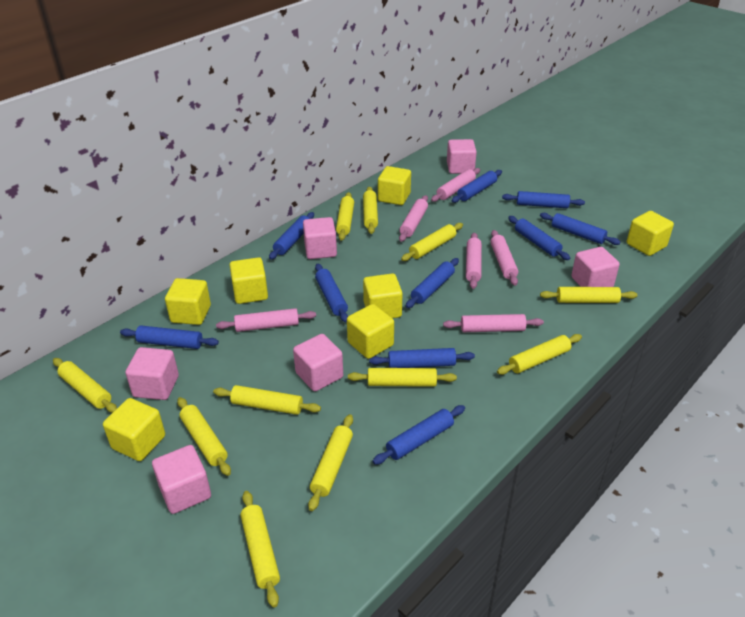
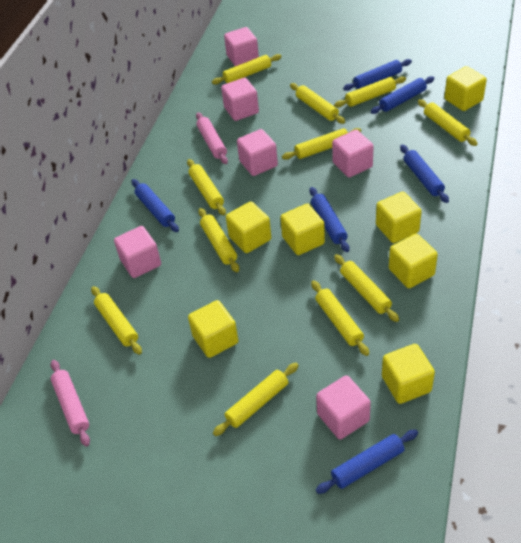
blue rolling pin: 10 -> 6
pink rolling pin: 6 -> 2

